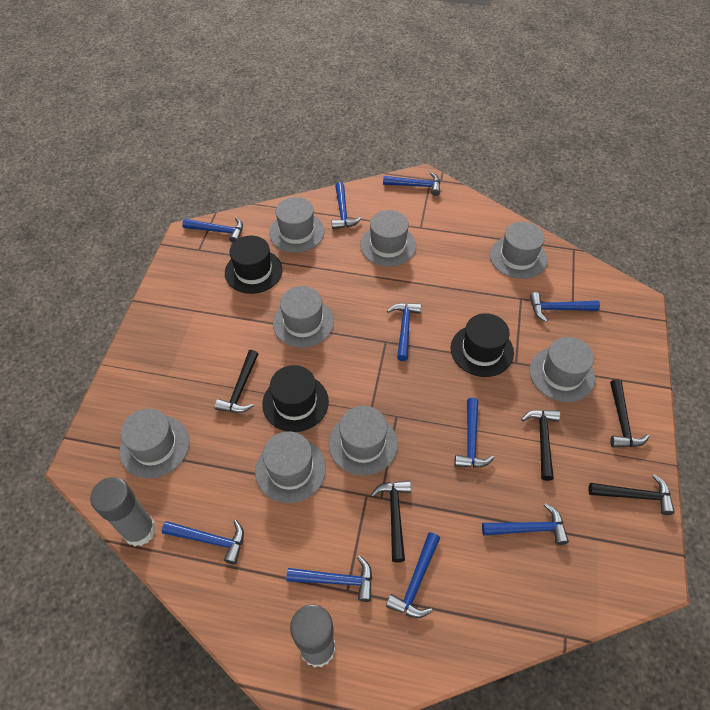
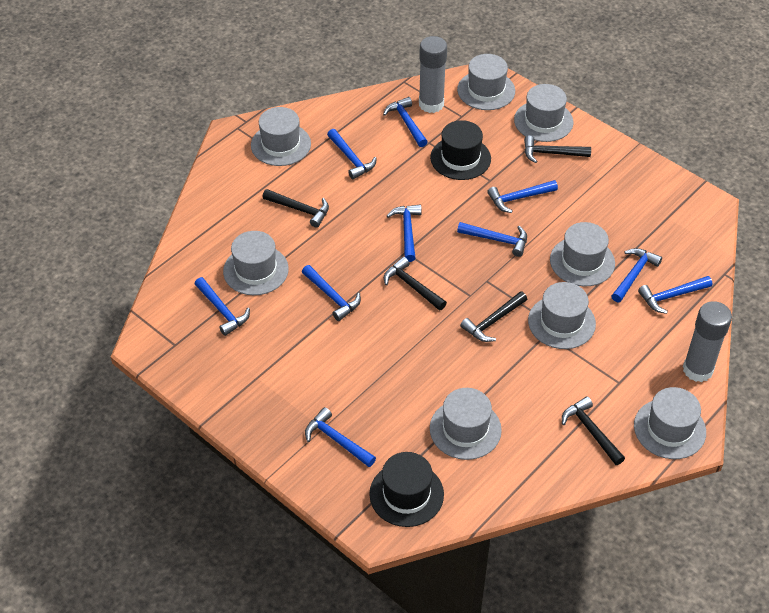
black hat: 3 -> 2

